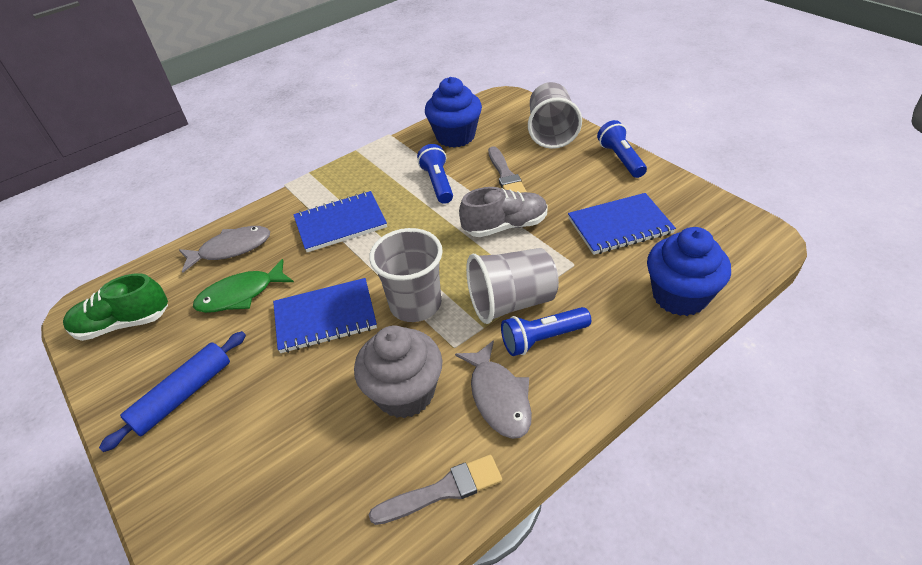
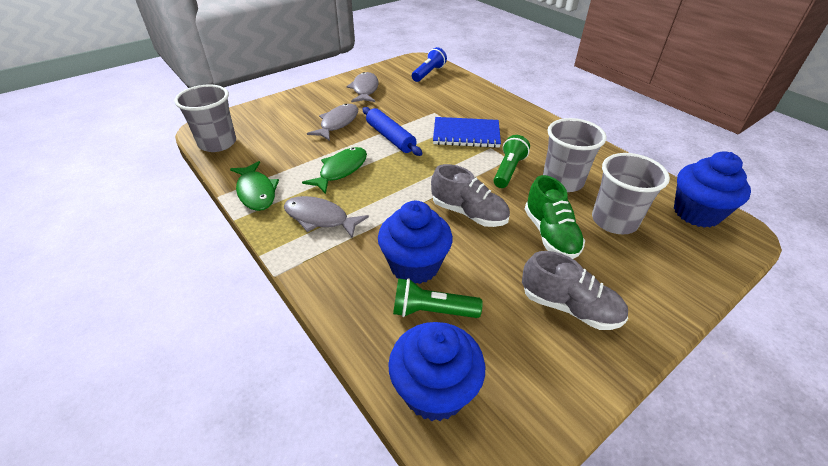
blue cupcake: 2 -> 3
blue flashlight: 3 -> 1
blue notebook: 3 -> 1
green fish: 1 -> 2
green flashlight: 0 -> 2
grey brush: 2 -> 0
grey cupcake: 1 -> 0
grey fish: 2 -> 3
grey shoe: 1 -> 2

